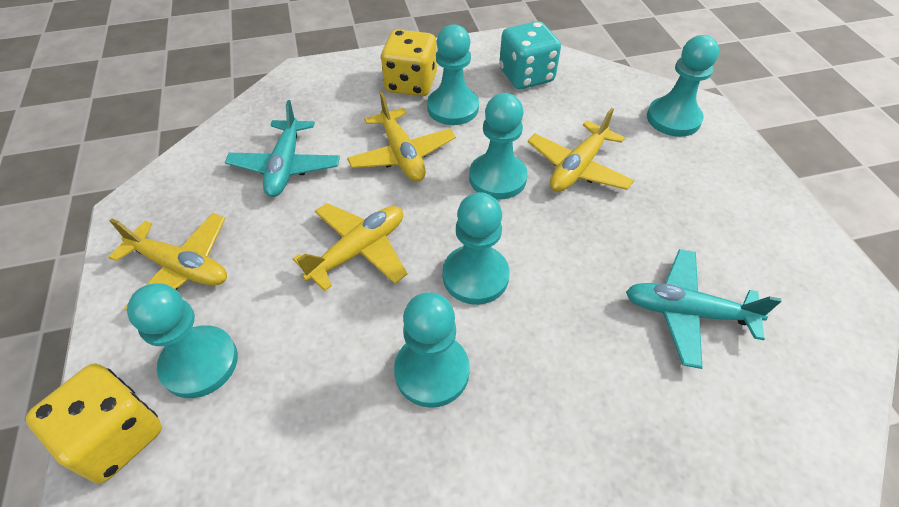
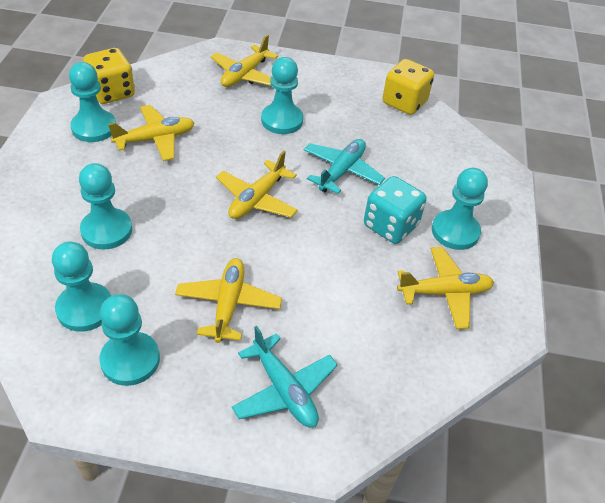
yellow plane: 4 -> 5

